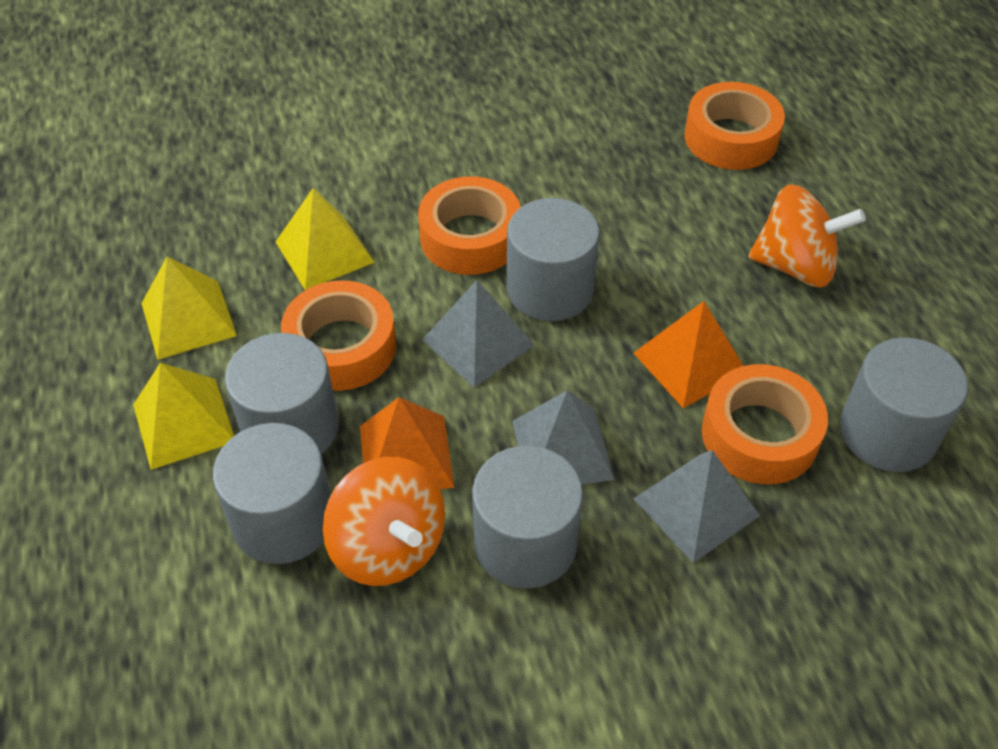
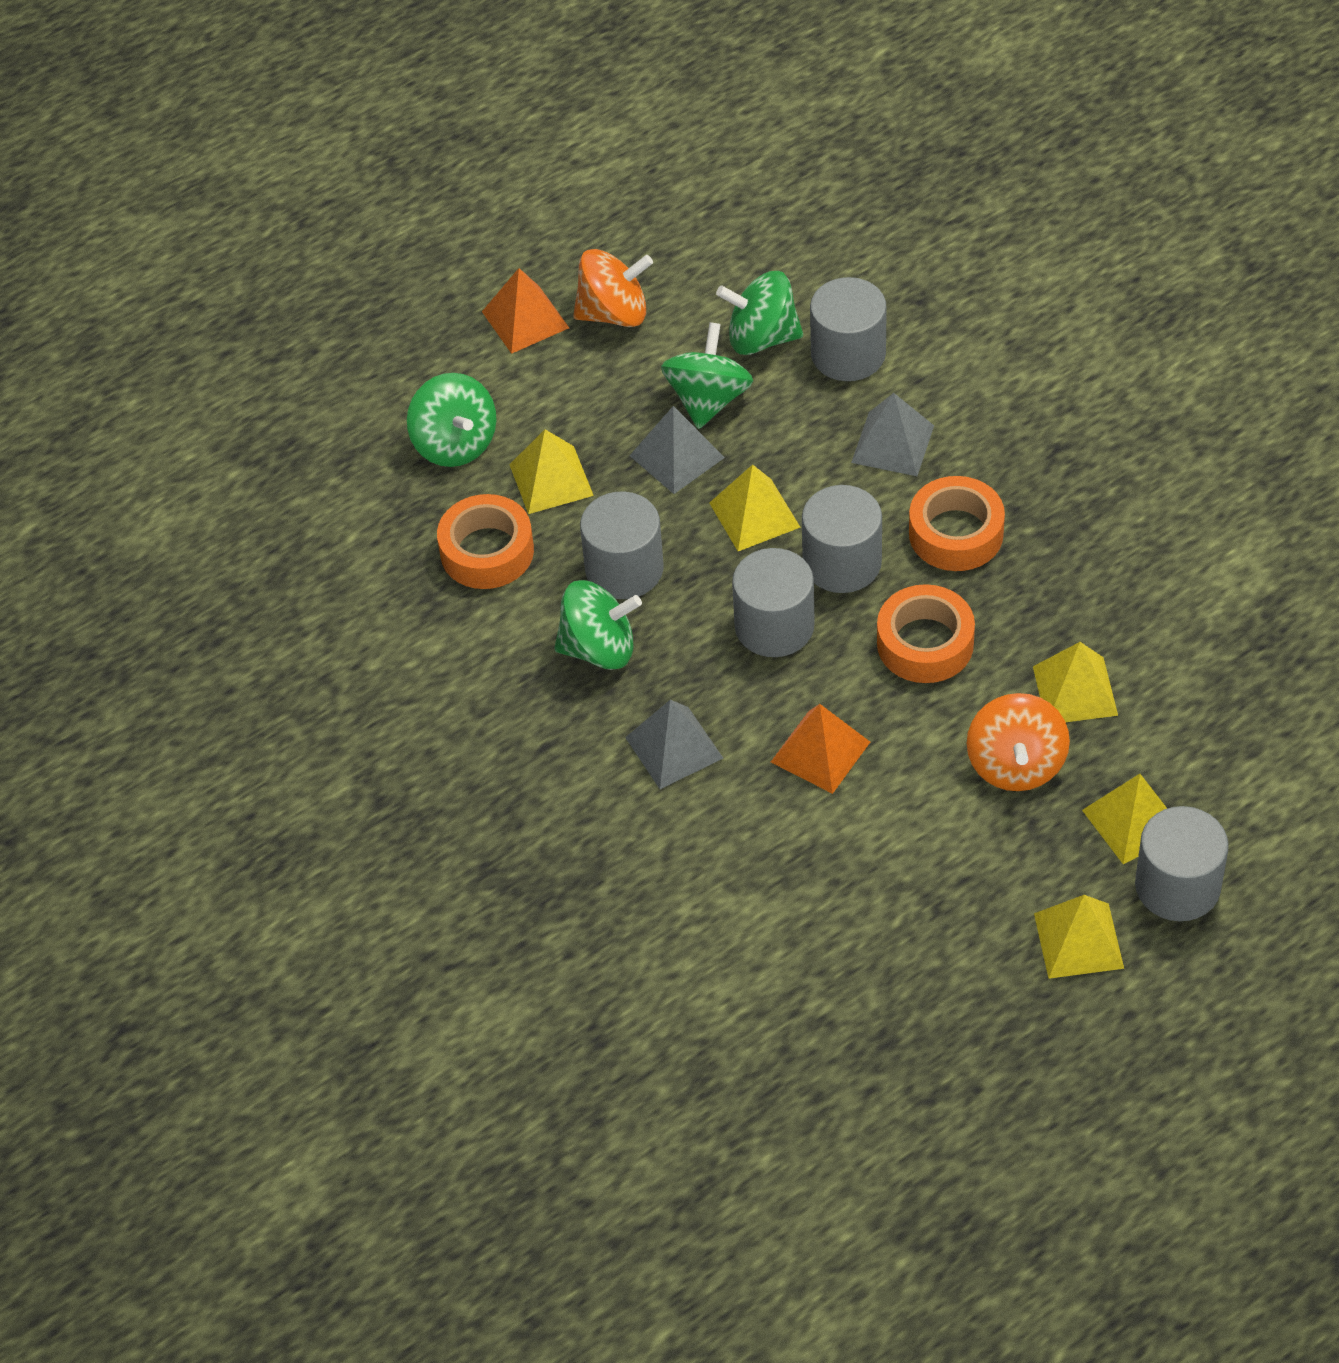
green spinning top: 0 -> 4
orange tape: 4 -> 3
yellow pyramid: 3 -> 5

